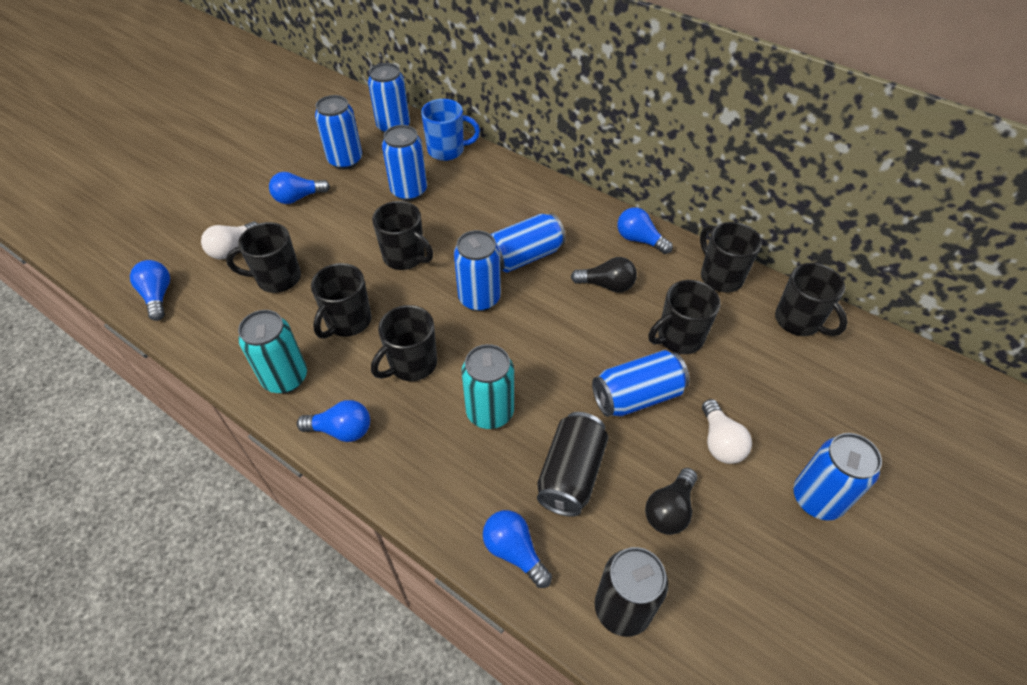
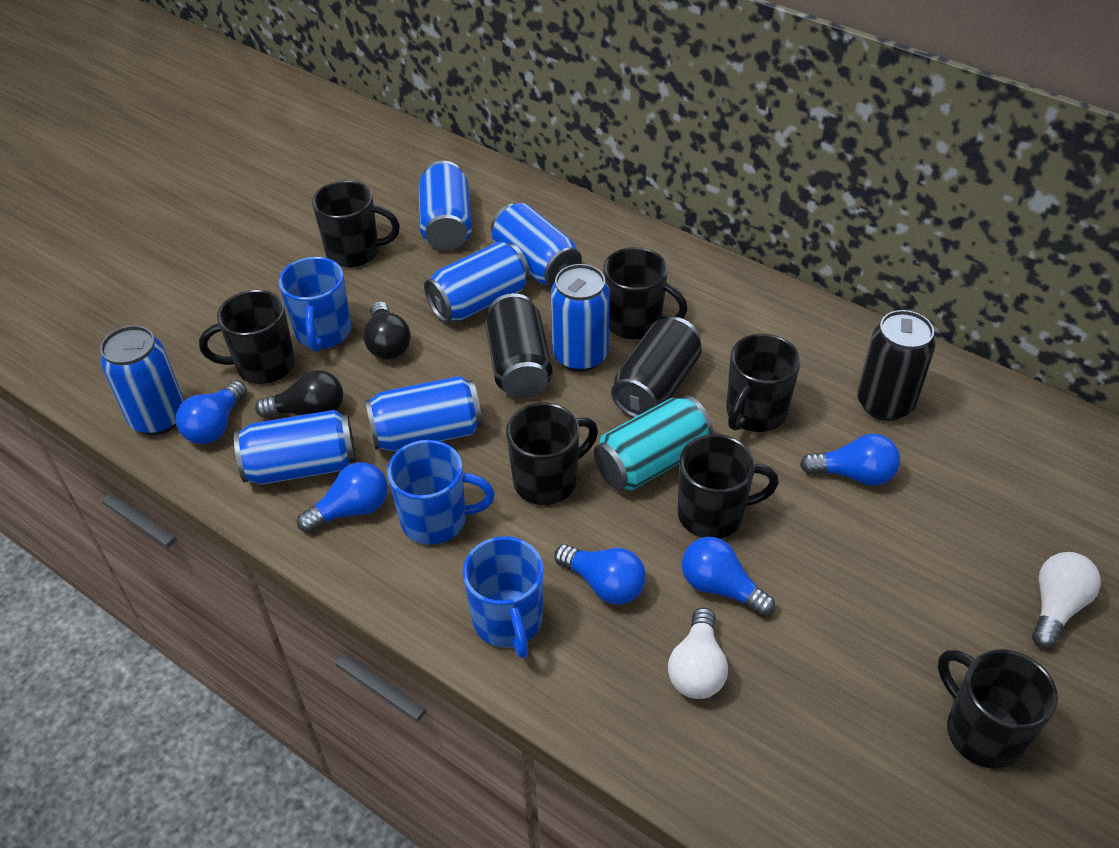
black can: 2 -> 3
blue mug: 1 -> 3
turquoise can: 2 -> 1

